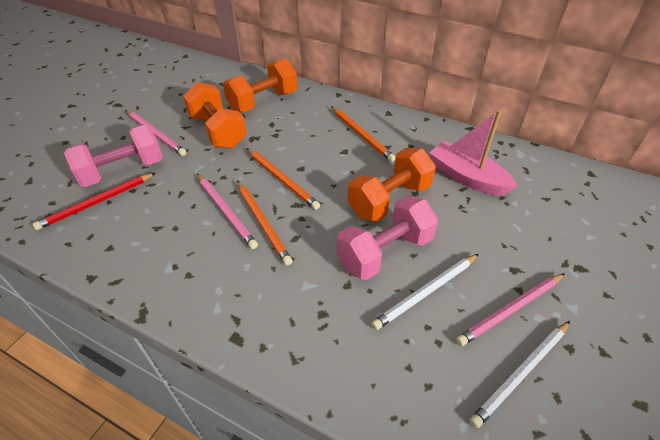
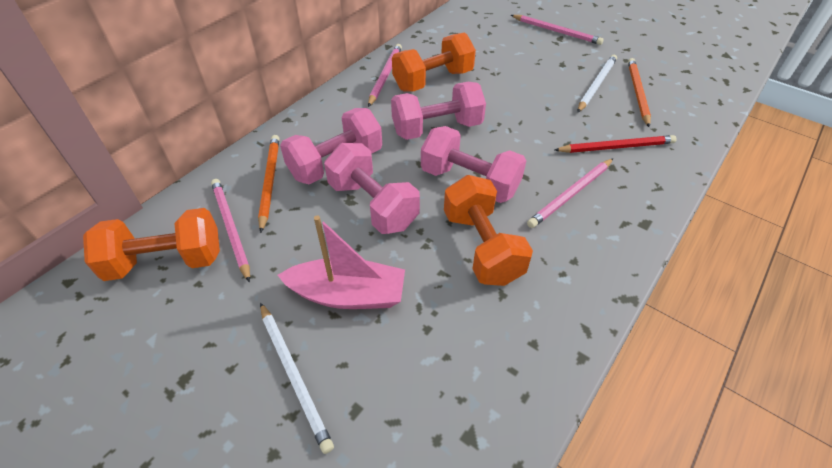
orange pencil: 3 -> 2
pink dumbbell: 2 -> 4
pink pencil: 3 -> 4

